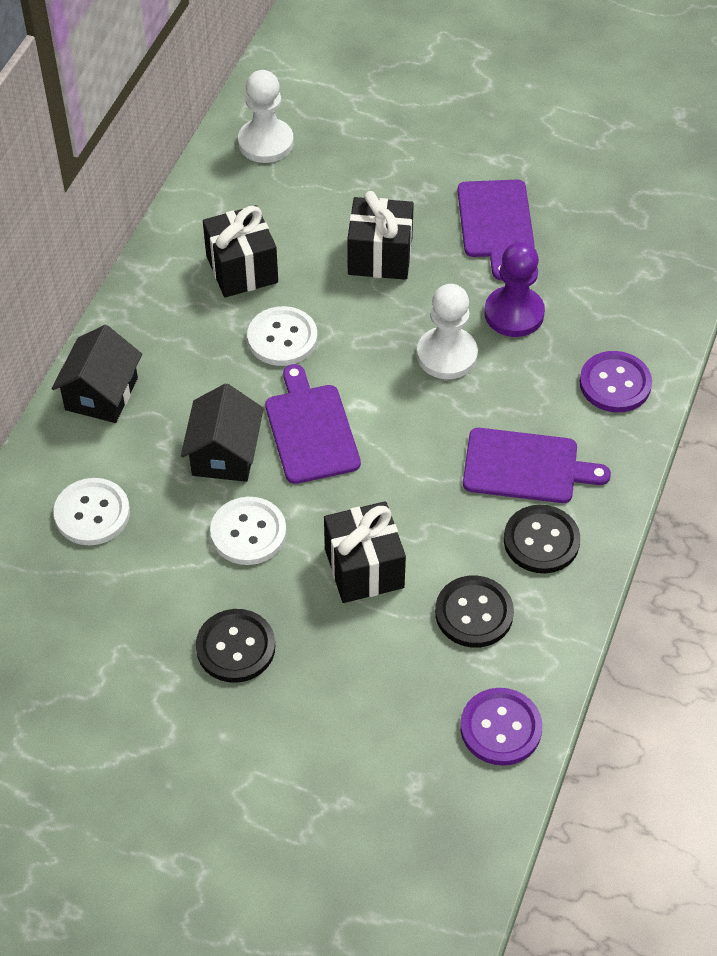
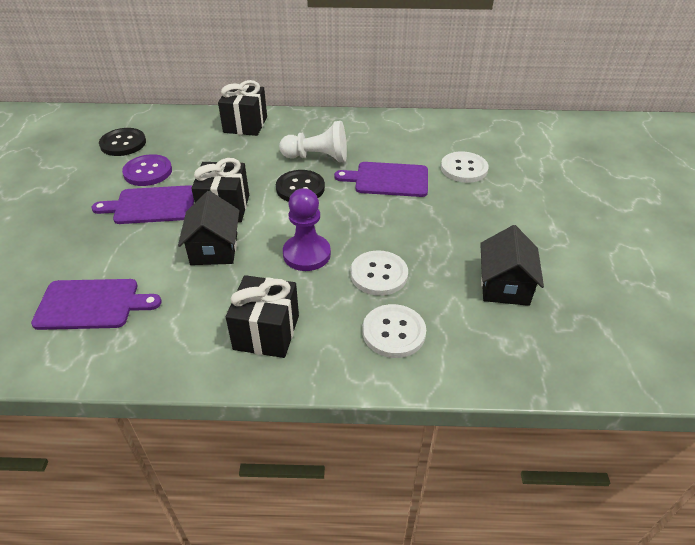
black button: 3 -> 2
purple button: 2 -> 1
white pawn: 2 -> 1

